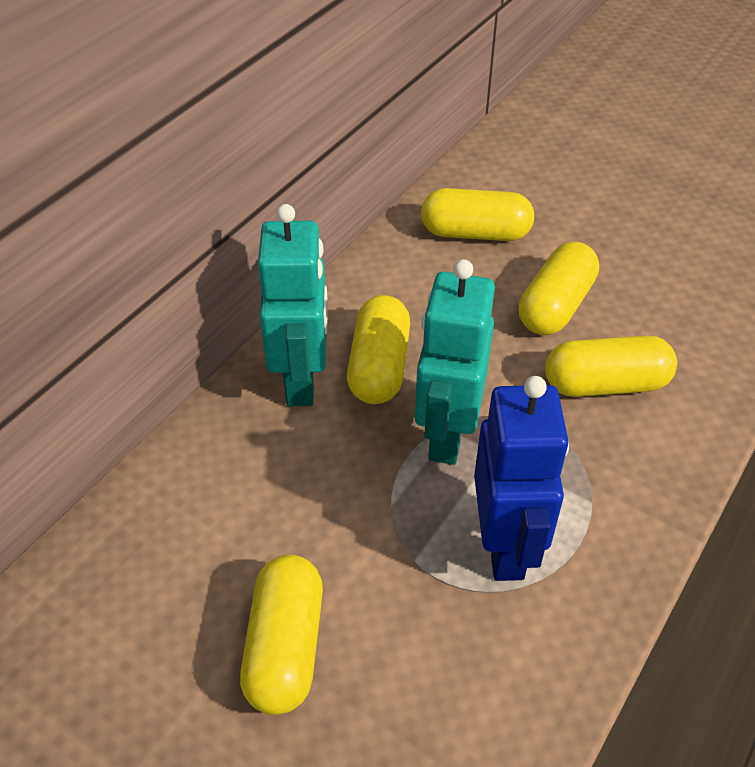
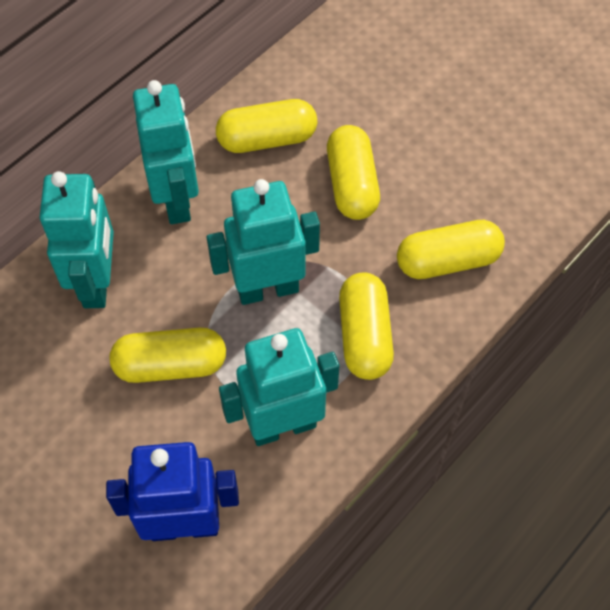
turquoise robot: 2 -> 4

